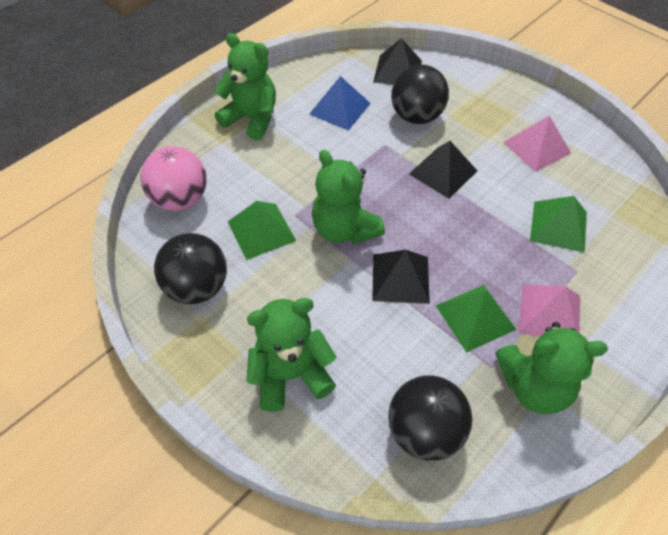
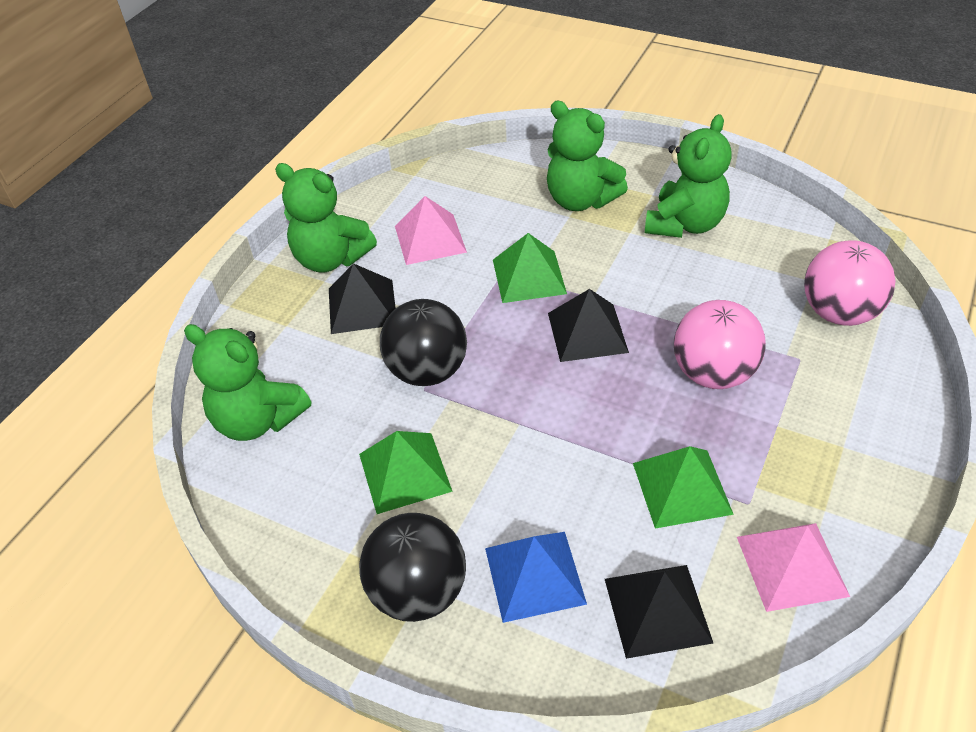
black ball: 3 -> 2
pink ball: 1 -> 2

